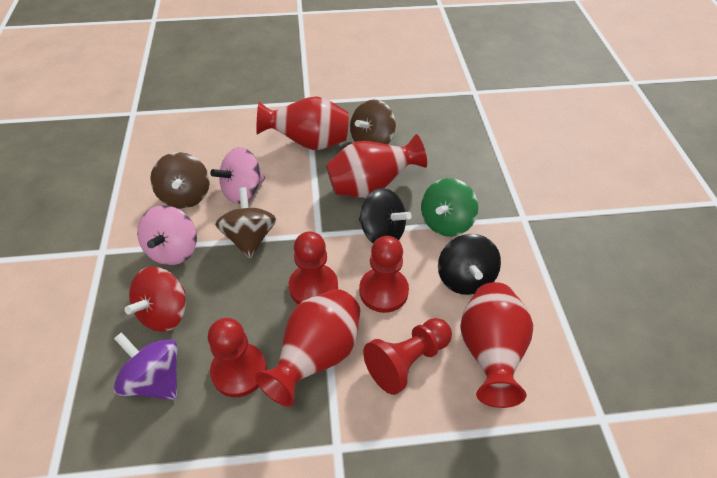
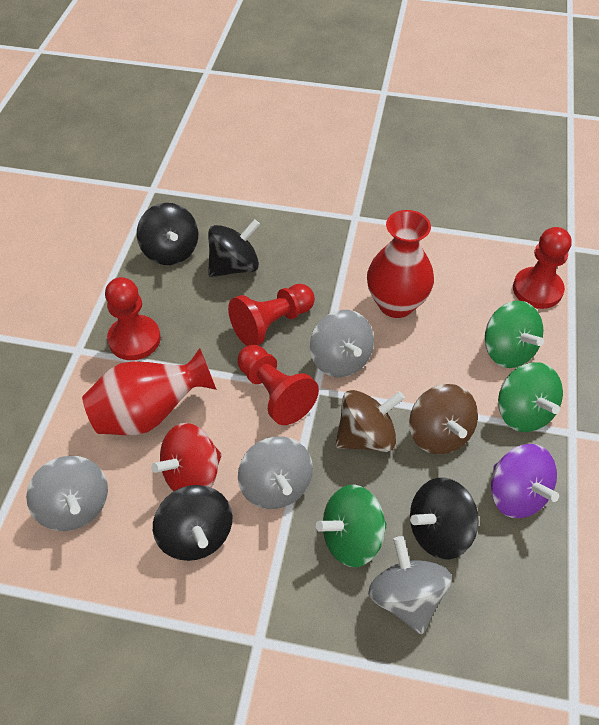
black spinning top: 2 -> 4
brown spinning top: 3 -> 2
green spinning top: 1 -> 3
grey spinning top: 0 -> 4
pink spinning top: 2 -> 0
red vase: 4 -> 2

